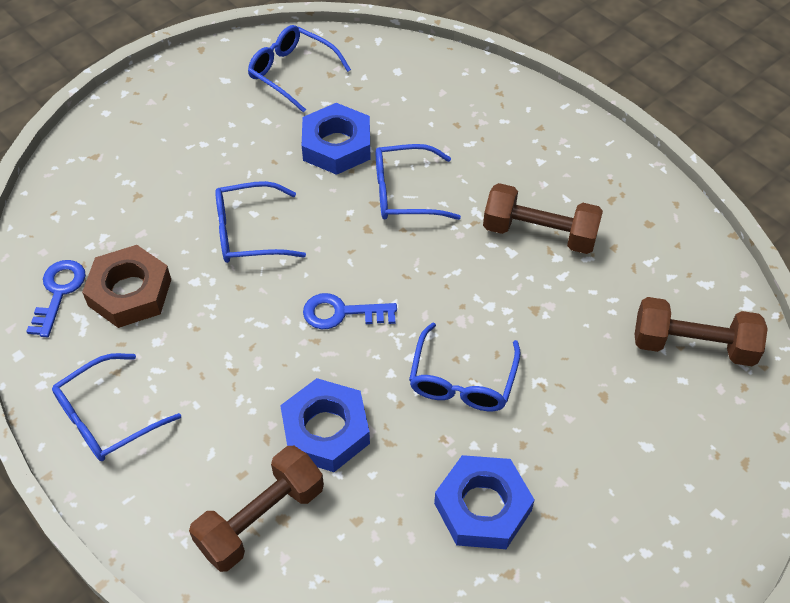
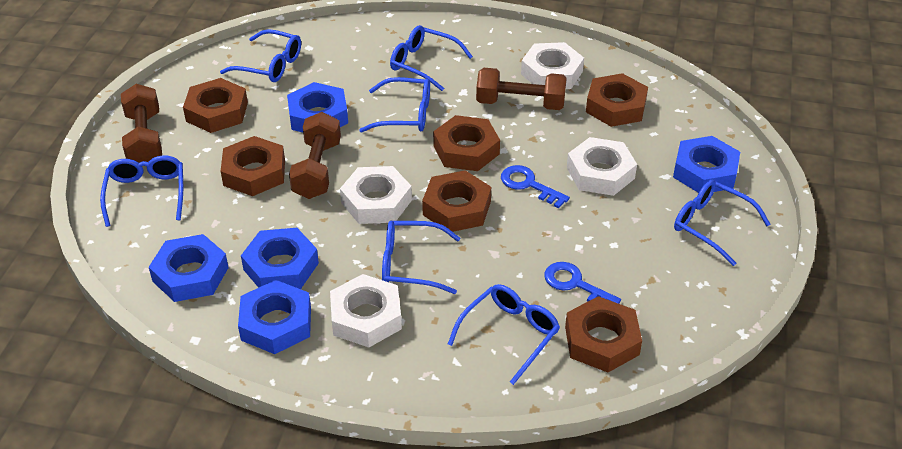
blue glasses: 5 -> 7
blue nut: 3 -> 5
brown nut: 1 -> 6
white nut: 0 -> 4

